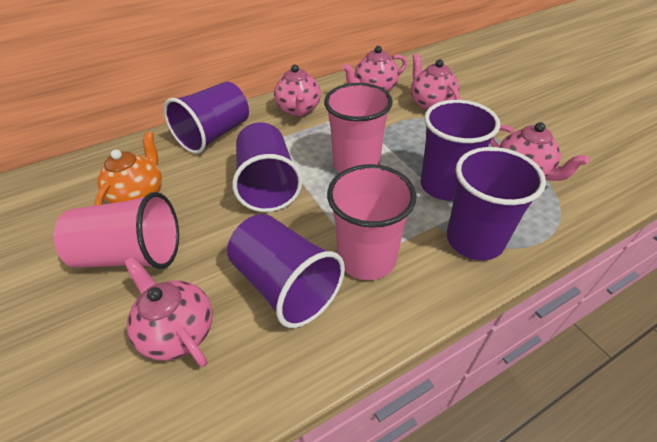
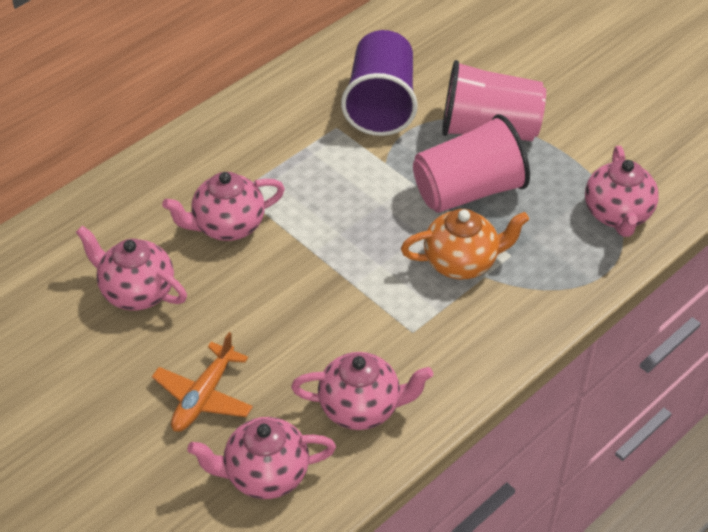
orange plane: 0 -> 1
pink cup: 3 -> 2
purple cup: 5 -> 1

